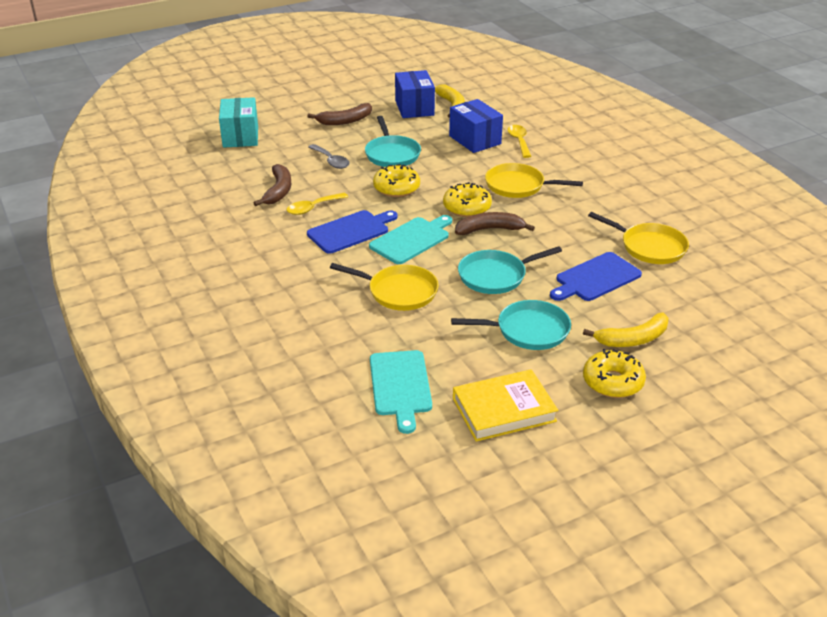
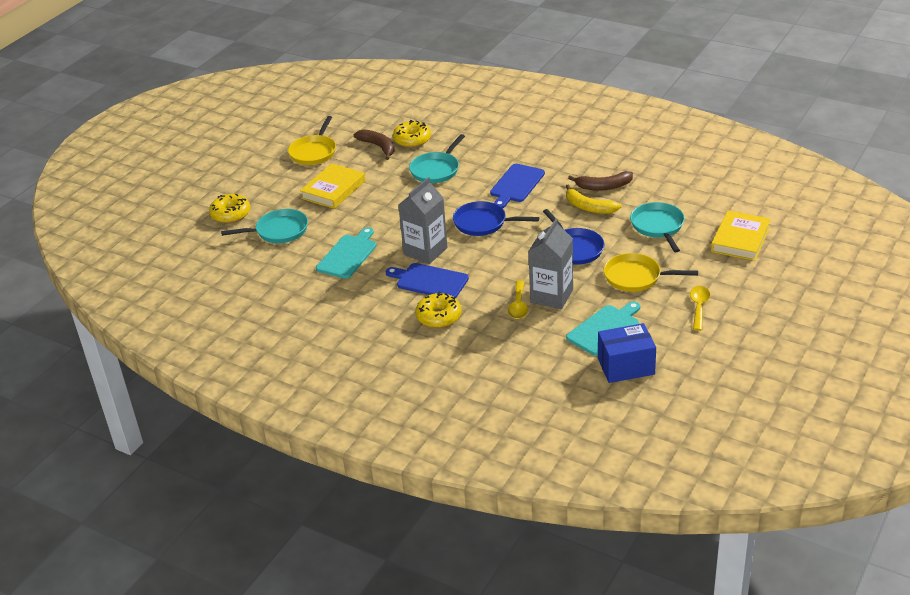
blue box: 2 -> 1
blue pan: 0 -> 2
brown banana: 3 -> 2
grey carton: 0 -> 2
grey spoon: 1 -> 0
turquoise box: 1 -> 0
yellow banana: 2 -> 1
yellow book: 1 -> 2
yellow pan: 3 -> 2

